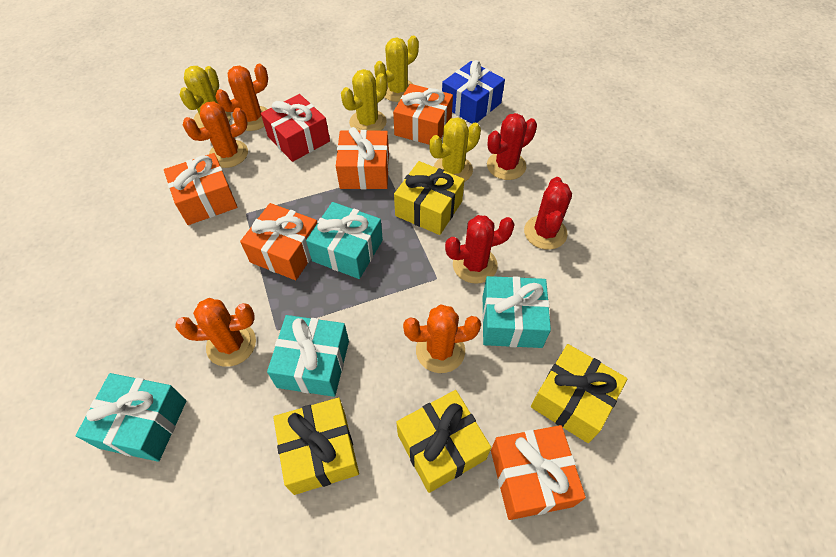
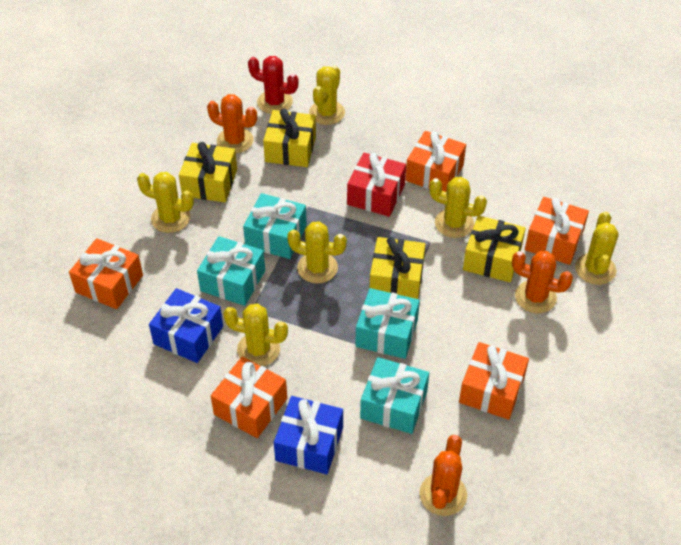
blue gift: 1 -> 2
orange cactus: 4 -> 3
red cactus: 3 -> 1
yellow cactus: 4 -> 6

